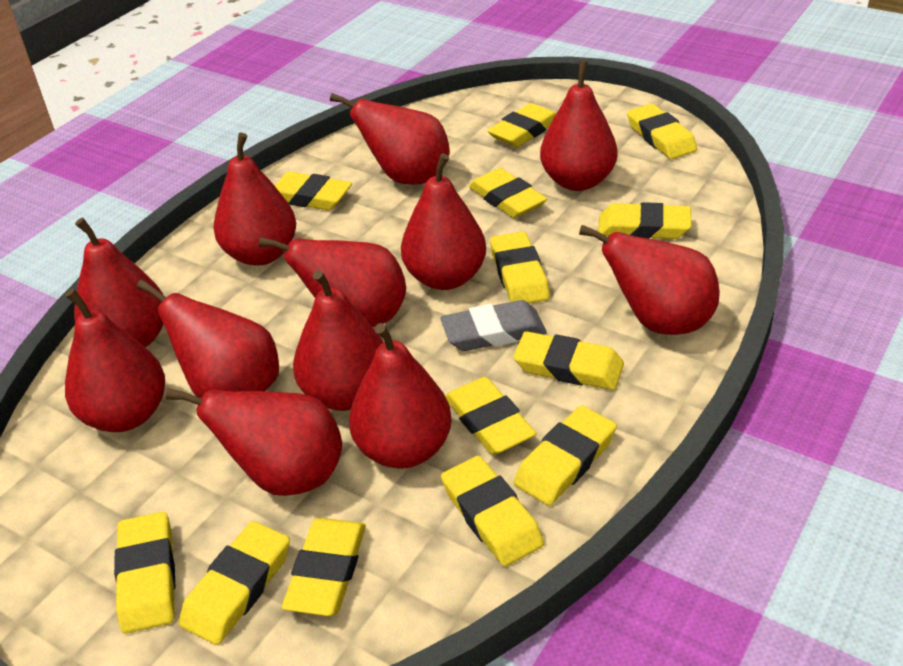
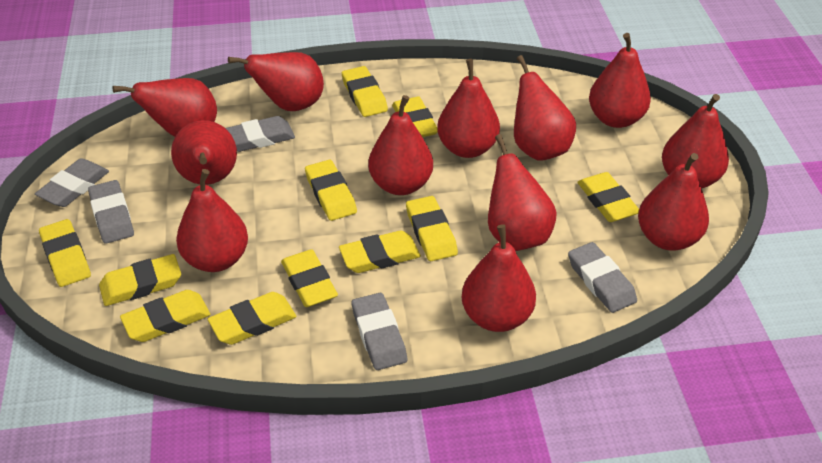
grey eraser: 1 -> 5
yellow eraser: 13 -> 11

